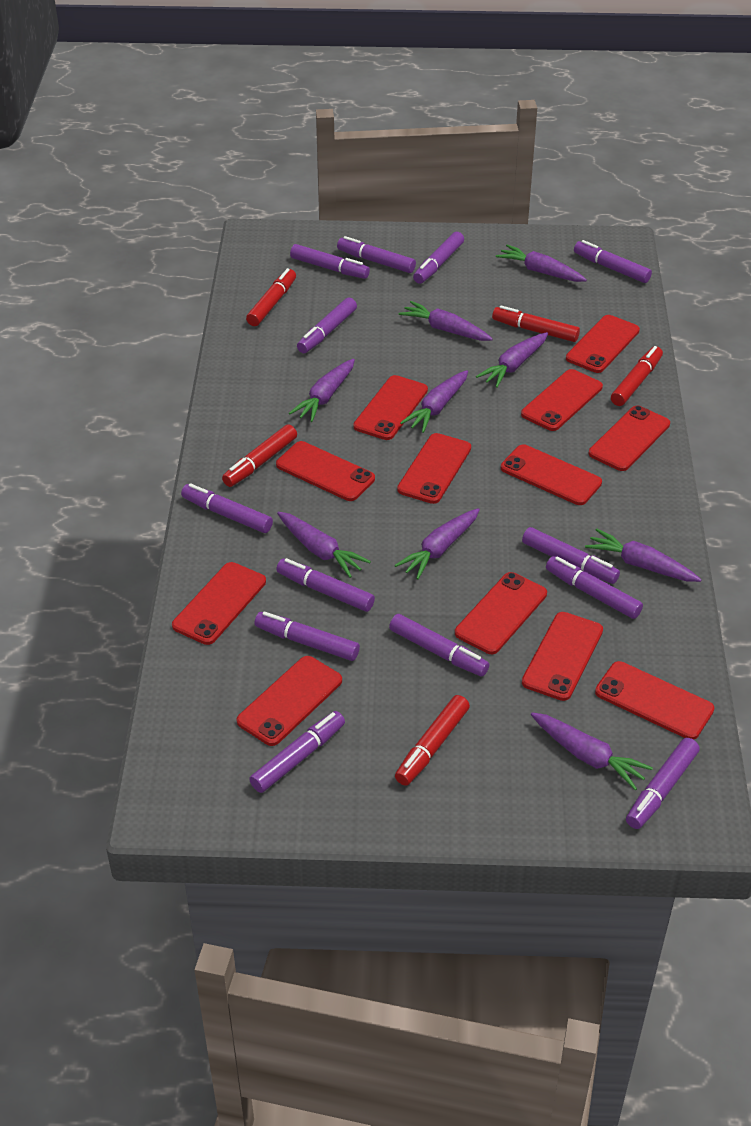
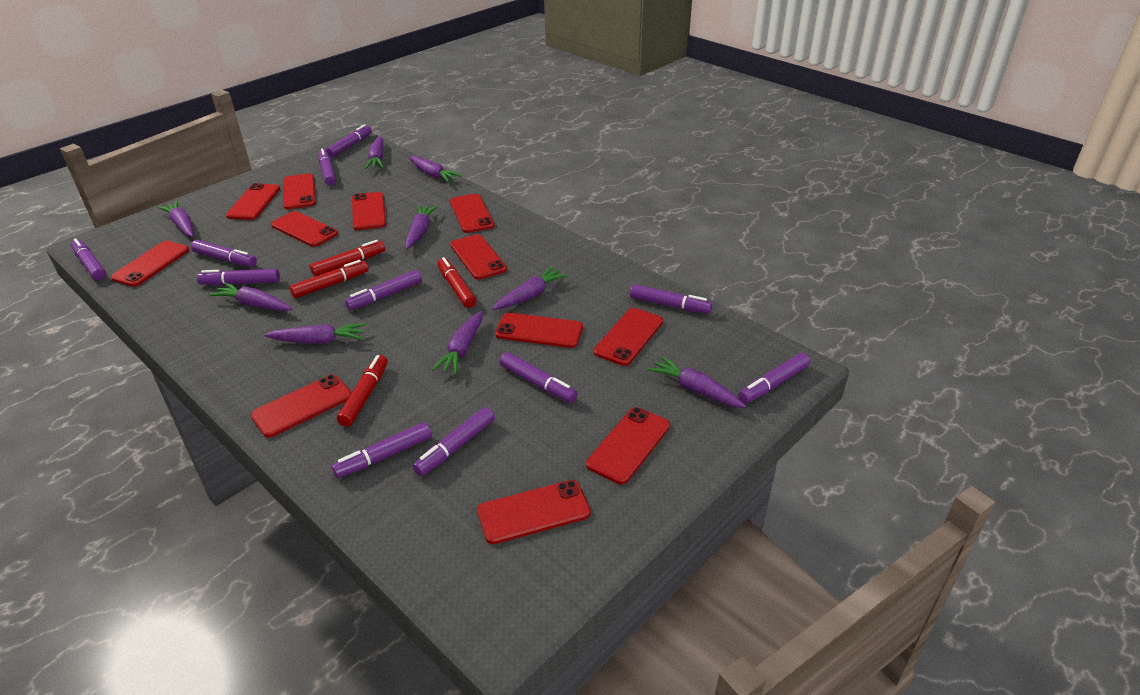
purple marker: 13 -> 11
red marker: 5 -> 4

